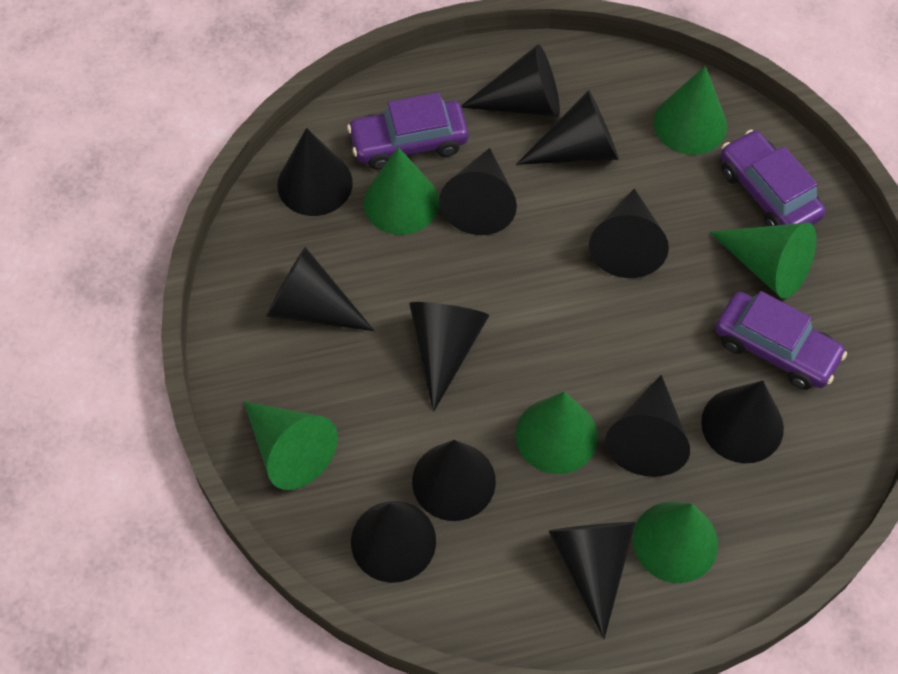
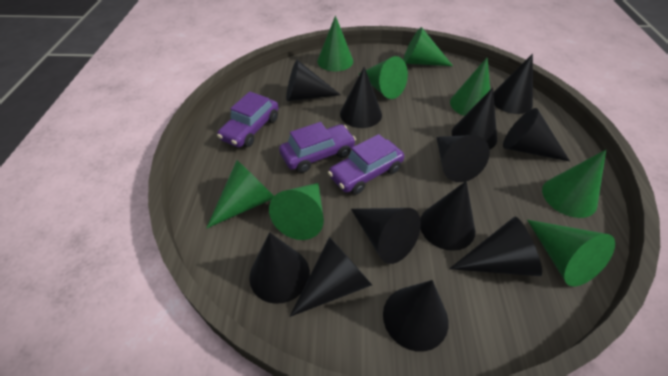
green cone: 6 -> 8

